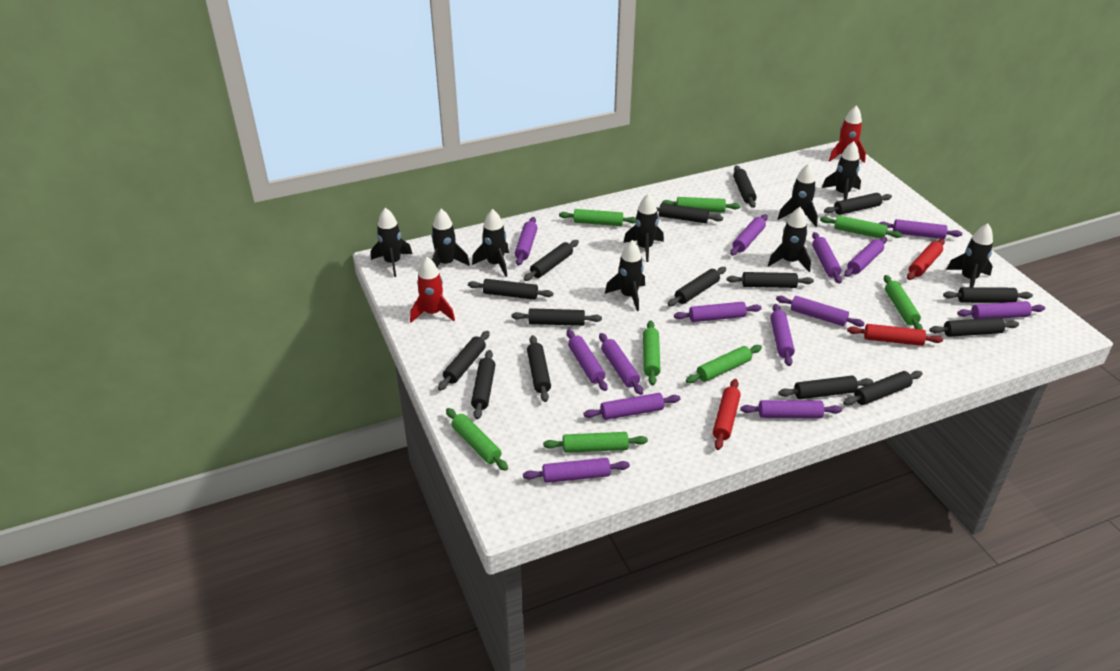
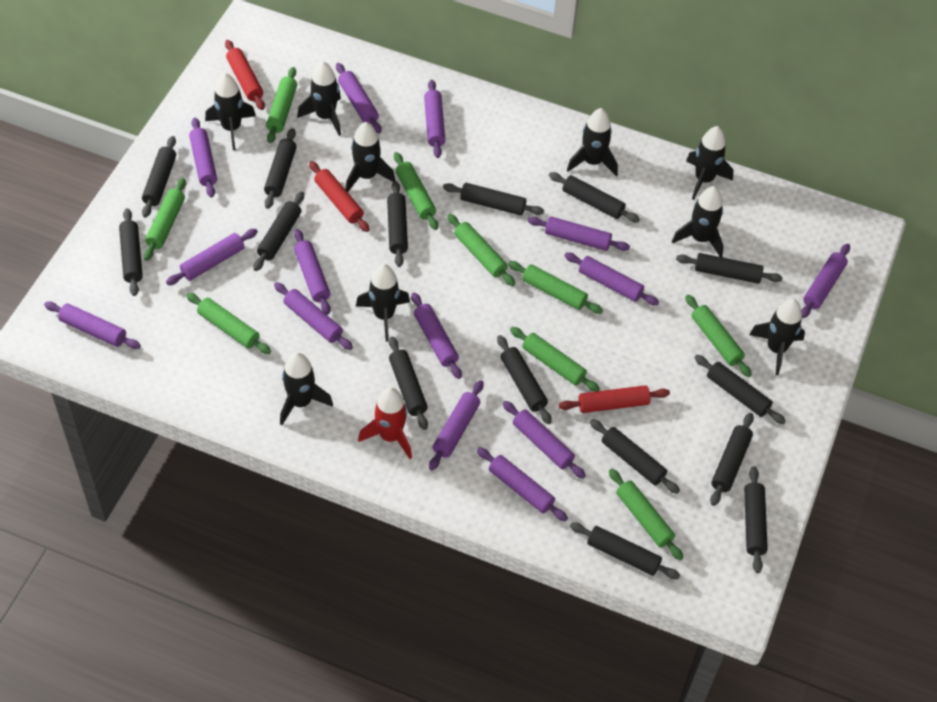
green rolling pin: 8 -> 9
red rocket: 2 -> 1

